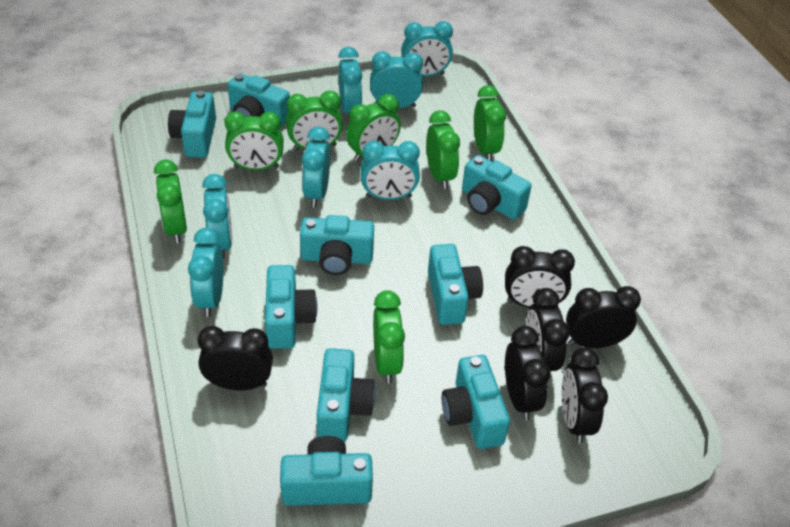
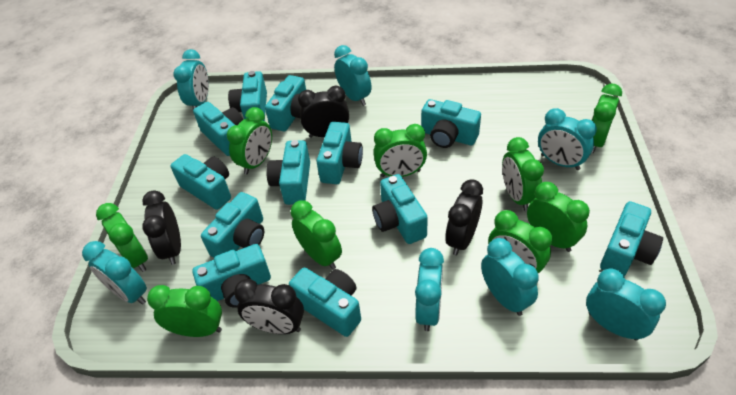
black clock: 6 -> 4
green clock: 7 -> 9
turquoise camera: 9 -> 12

